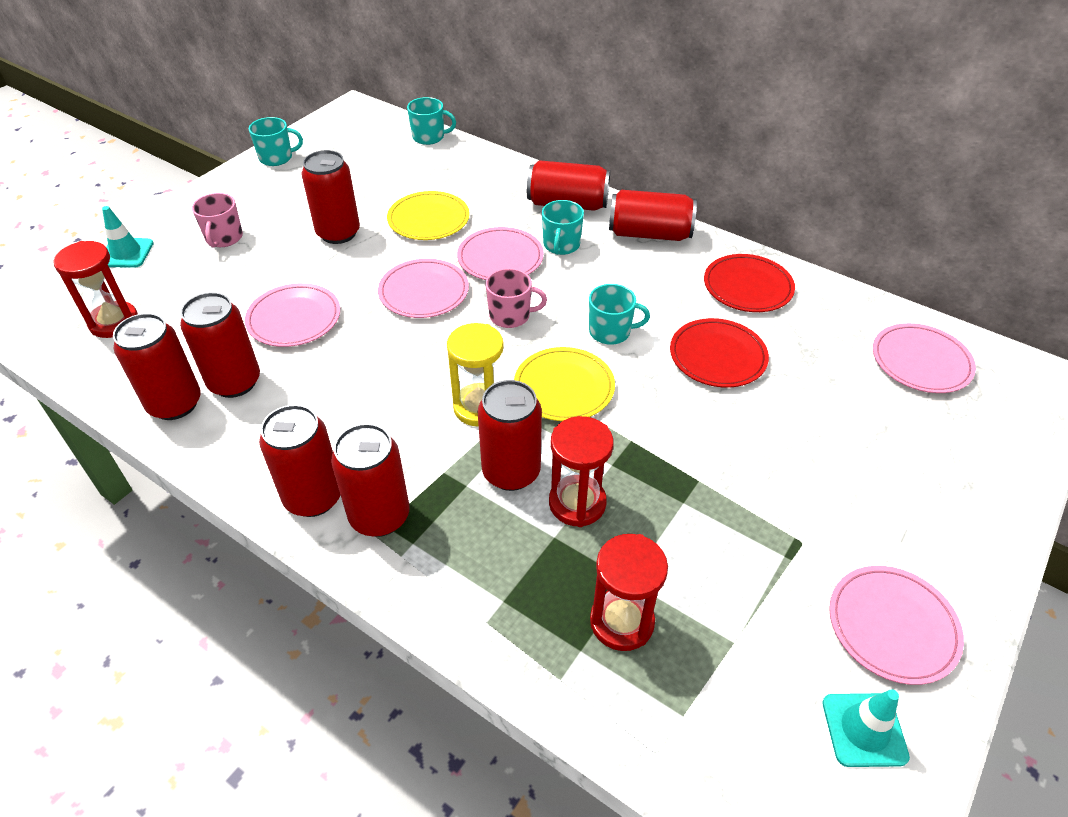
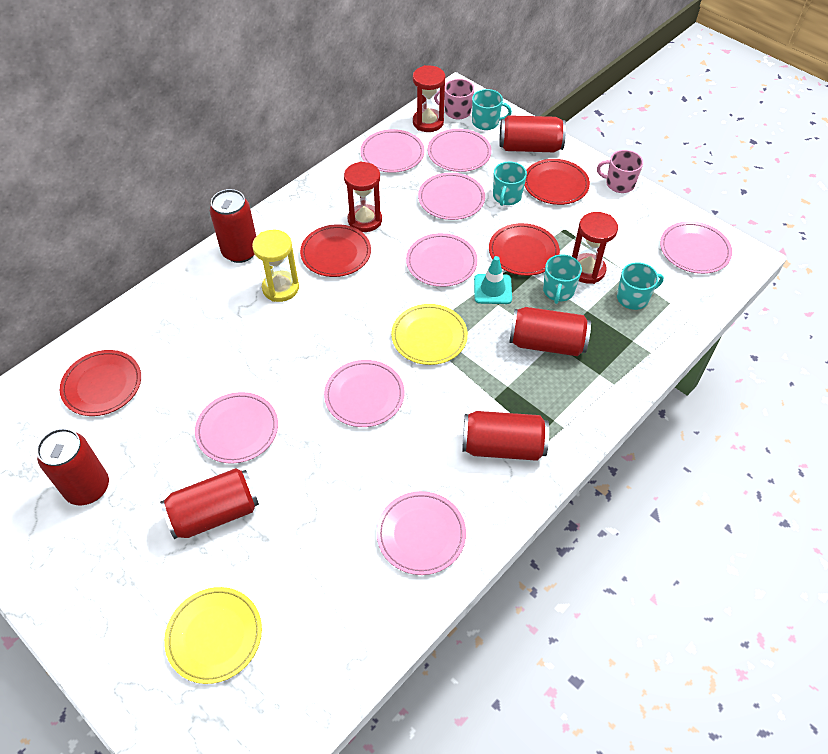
pink plate: 5 -> 8
red can: 8 -> 6
red plate: 2 -> 4
turquoise traffic cone: 2 -> 1

